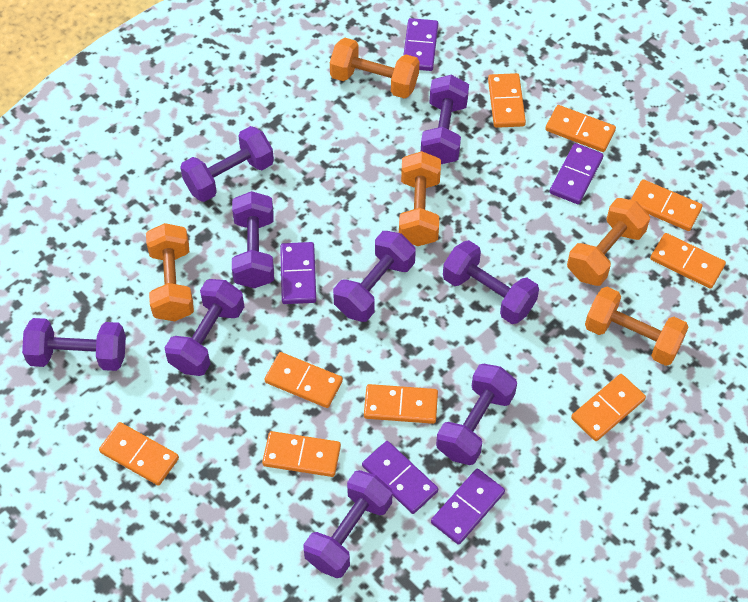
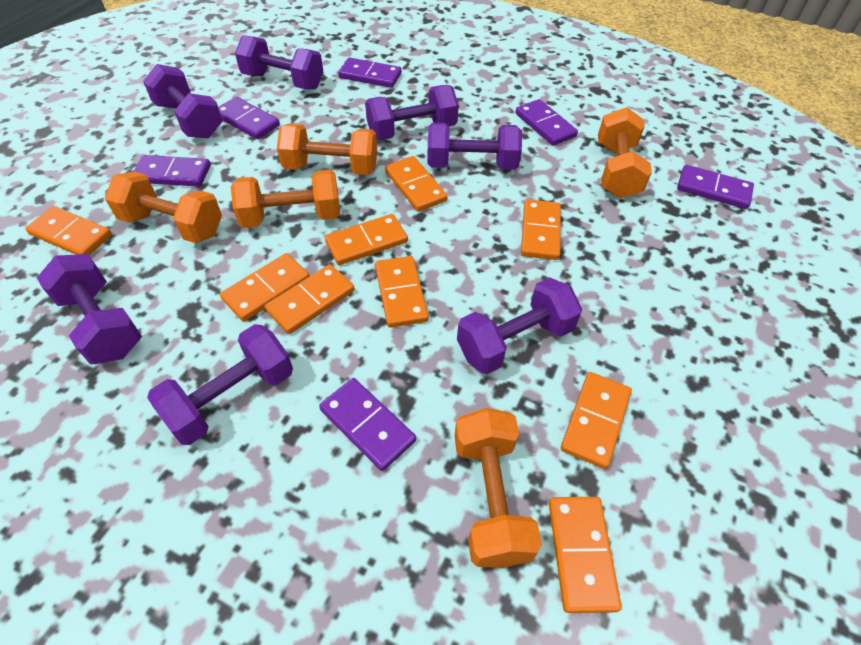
purple domino: 5 -> 6
purple dumbbell: 9 -> 7

